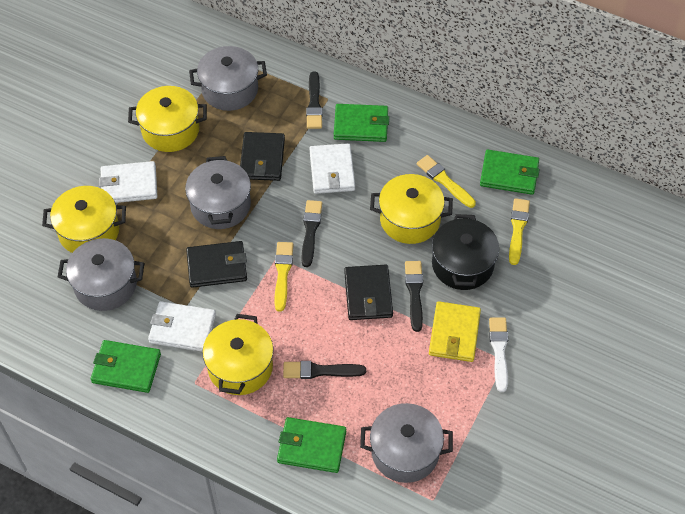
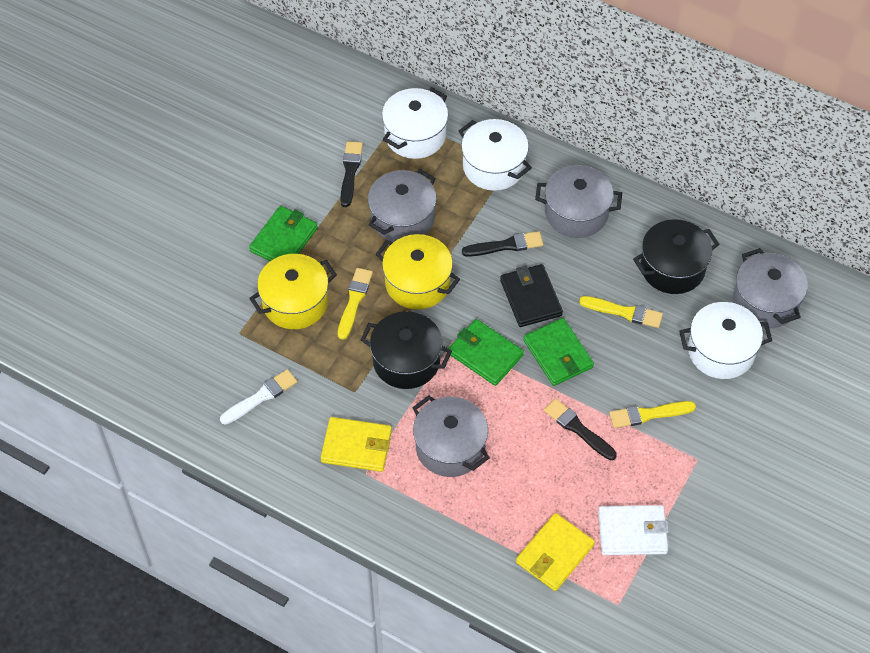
black brush: 4 -> 3
black pot: 1 -> 2
black wallet: 3 -> 1
green wallet: 4 -> 3
white pot: 0 -> 3
white wallet: 3 -> 1
yellow pot: 4 -> 2
yellow wallet: 1 -> 2

